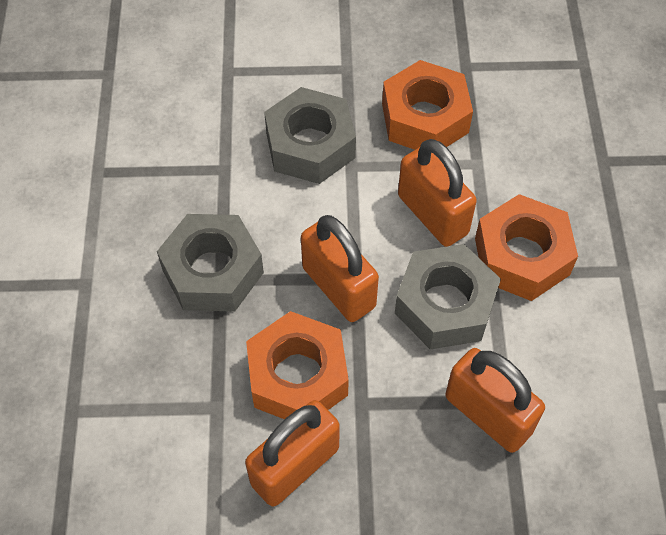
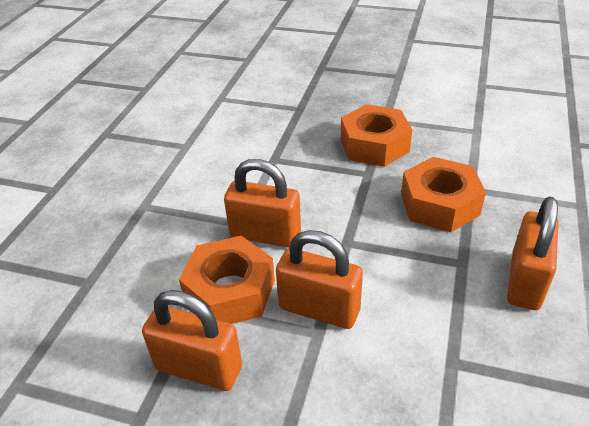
grey nut: 3 -> 0

